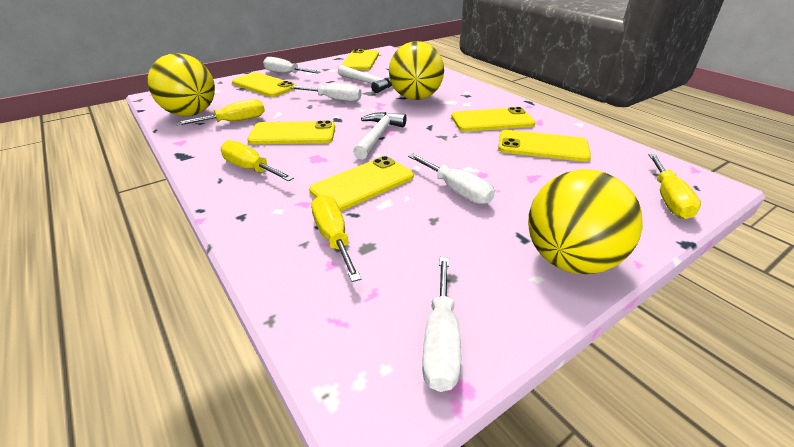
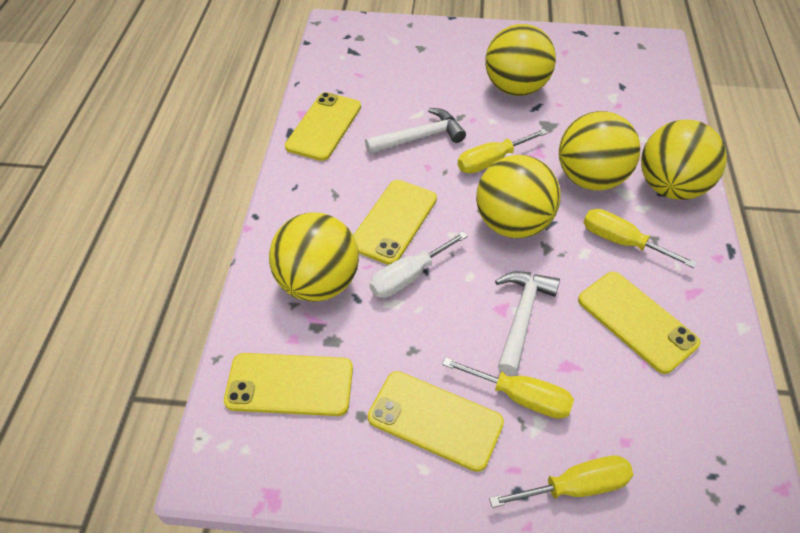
white screwdriver: 4 -> 1
yellow ball: 3 -> 5
yellow phone: 6 -> 5

